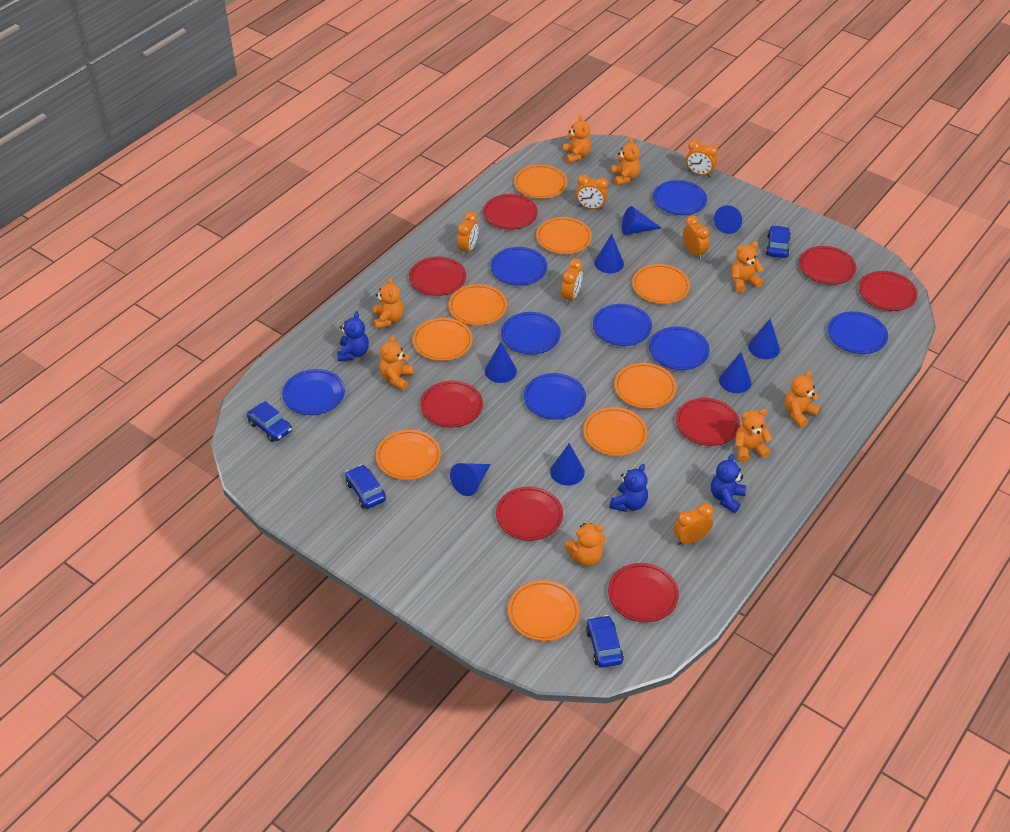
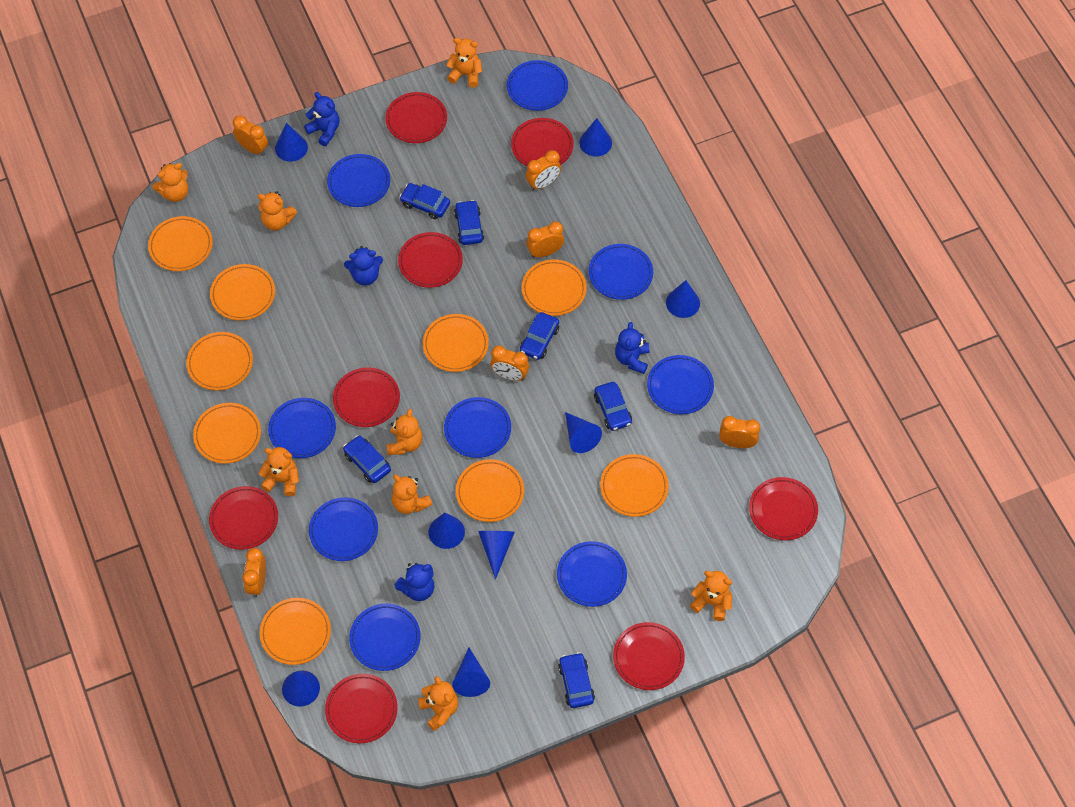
blue car: 4 -> 6
blue plate: 8 -> 9
blue teddy bear: 3 -> 4

